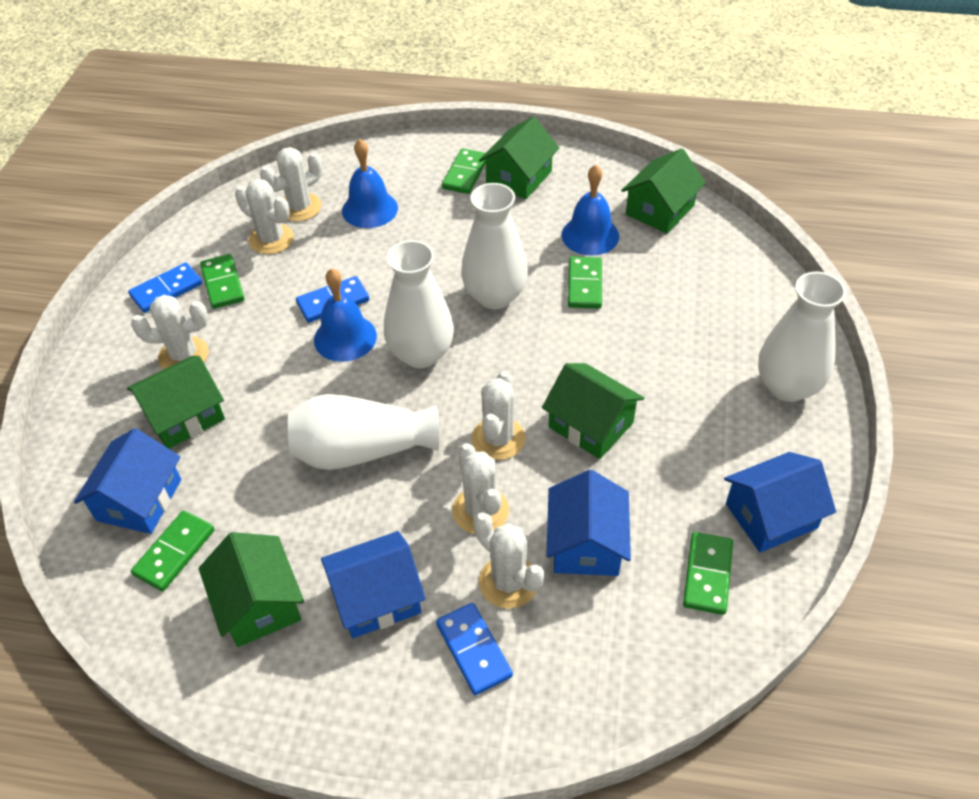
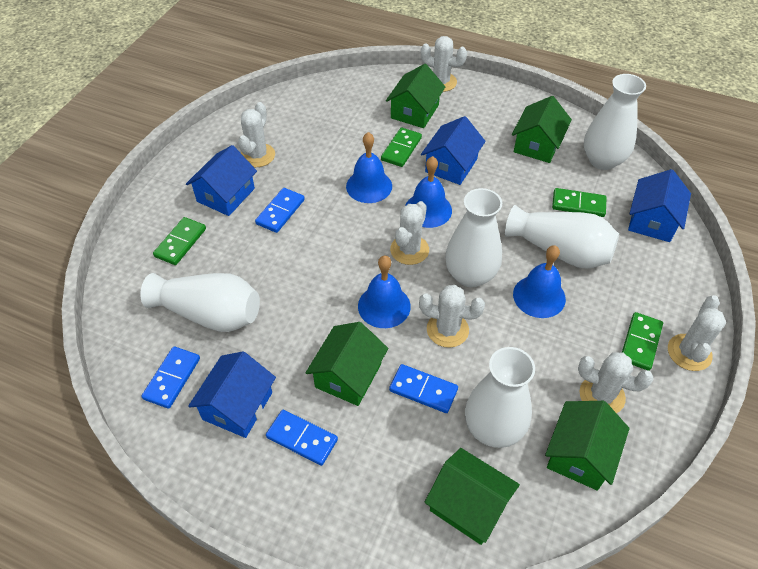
blue bell: 3 -> 4
blue domino: 3 -> 4
green domino: 5 -> 4
white vase: 4 -> 5

